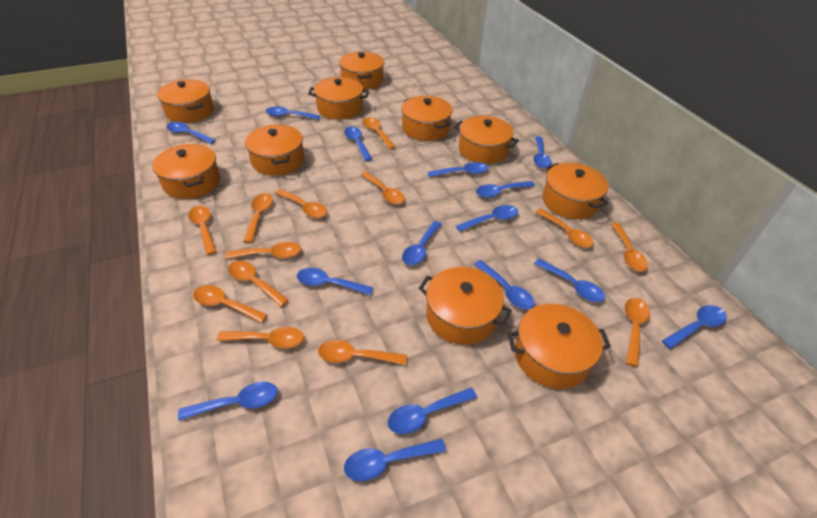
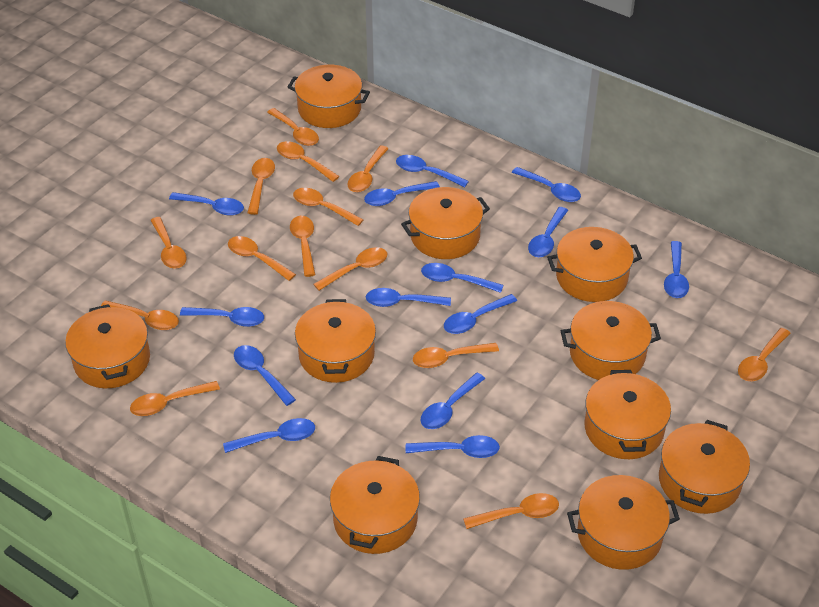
blue spoon: 15 -> 14
orange spoon: 13 -> 14

